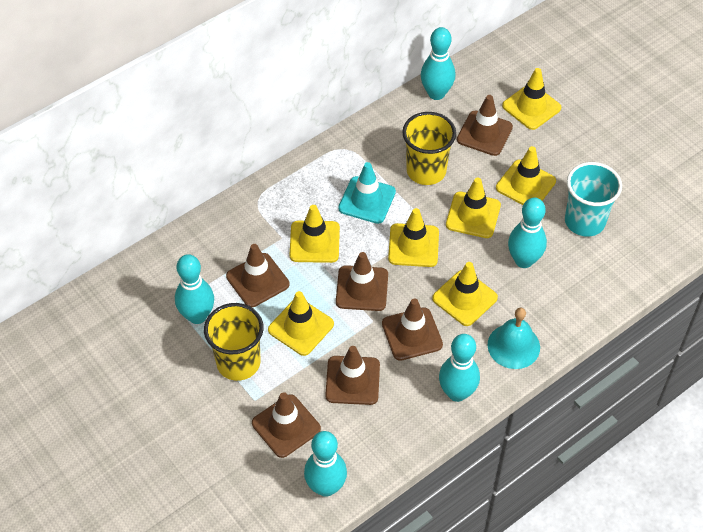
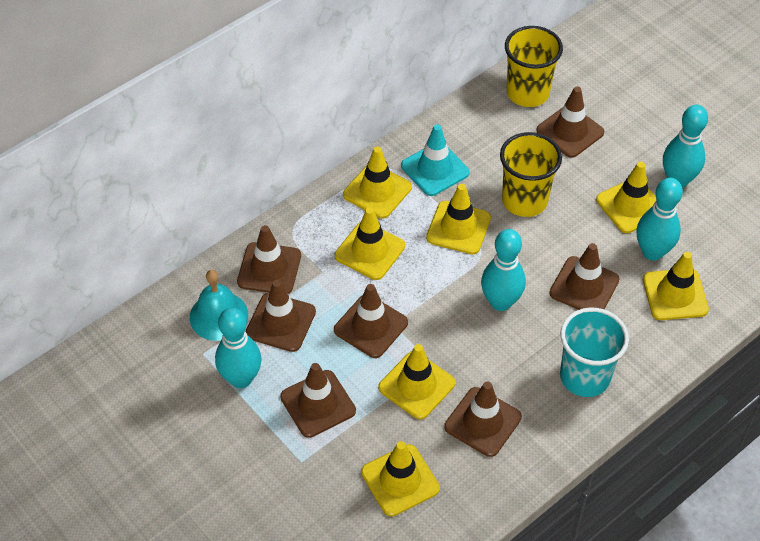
brown traffic cone: 6 -> 7
turquoise bowling pin: 5 -> 4

